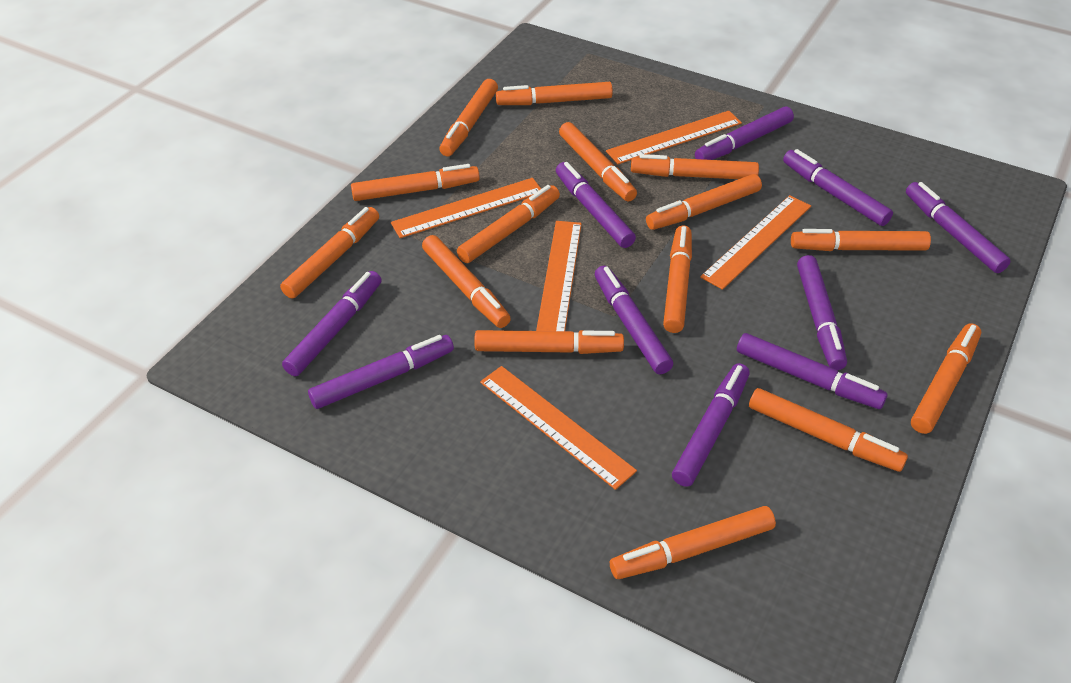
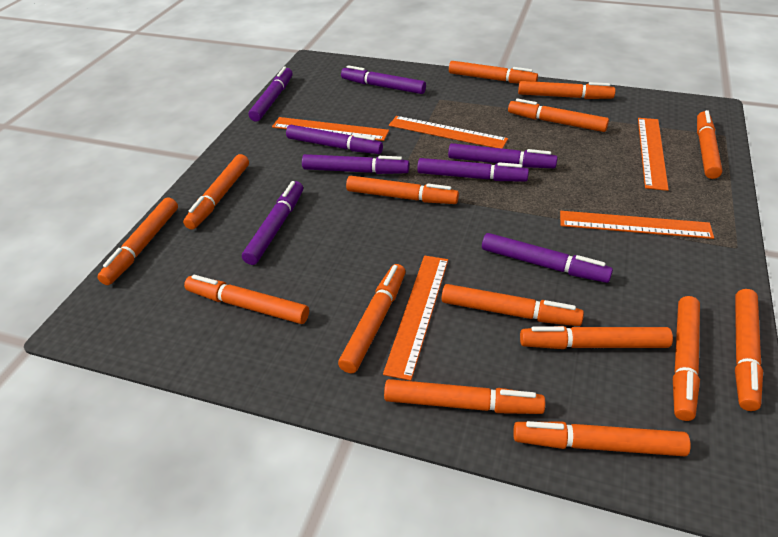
purple marker: 10 -> 8

